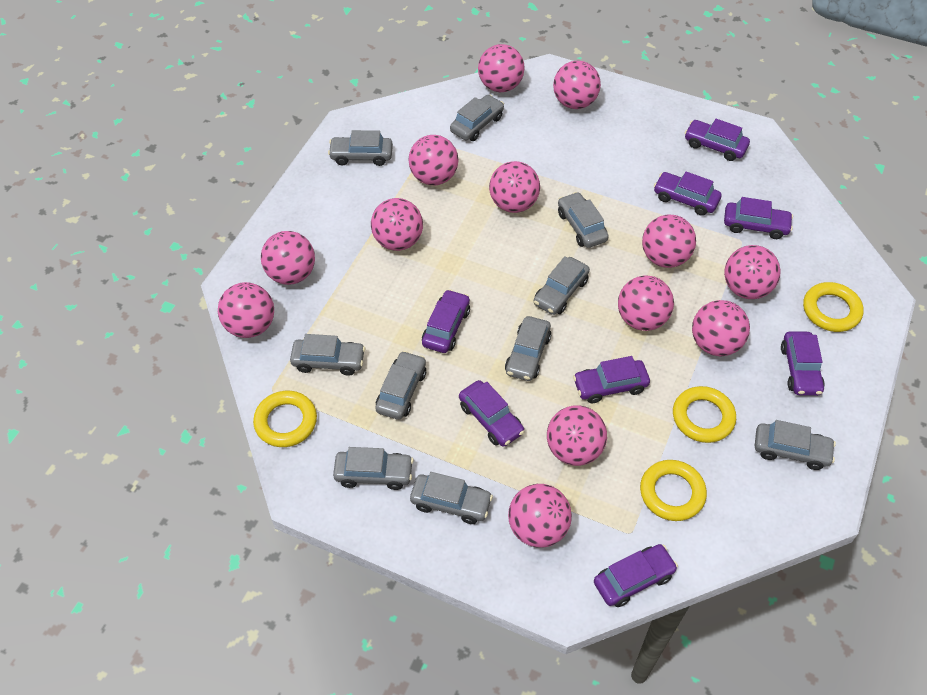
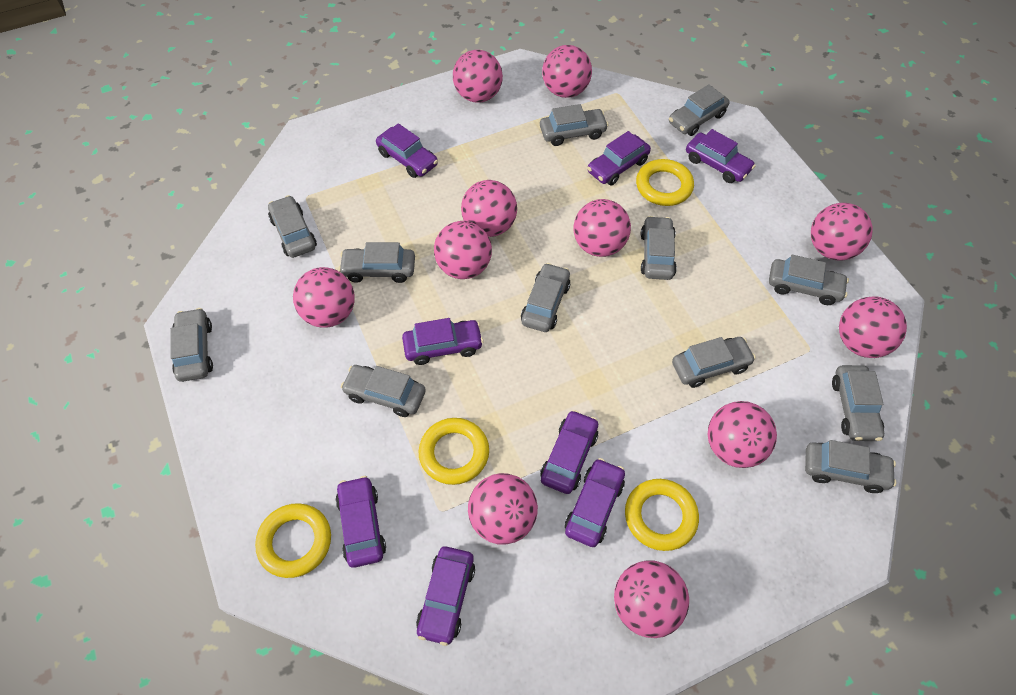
grey car: 10 -> 12
pink ball: 13 -> 11

